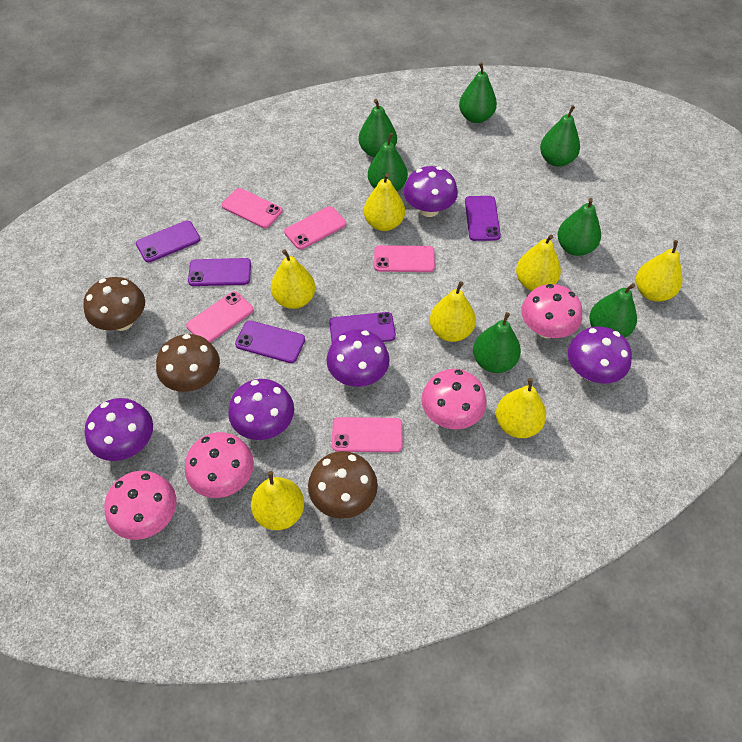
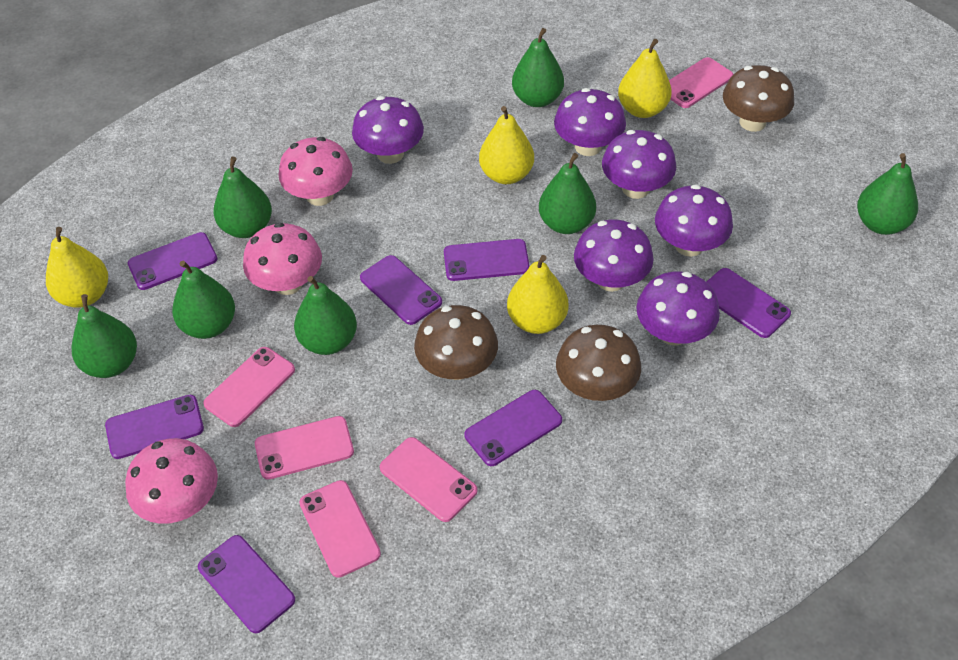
pink mushroom: 4 -> 3
purple mushroom: 5 -> 6
purple phone: 5 -> 7
yellow pear: 7 -> 4

